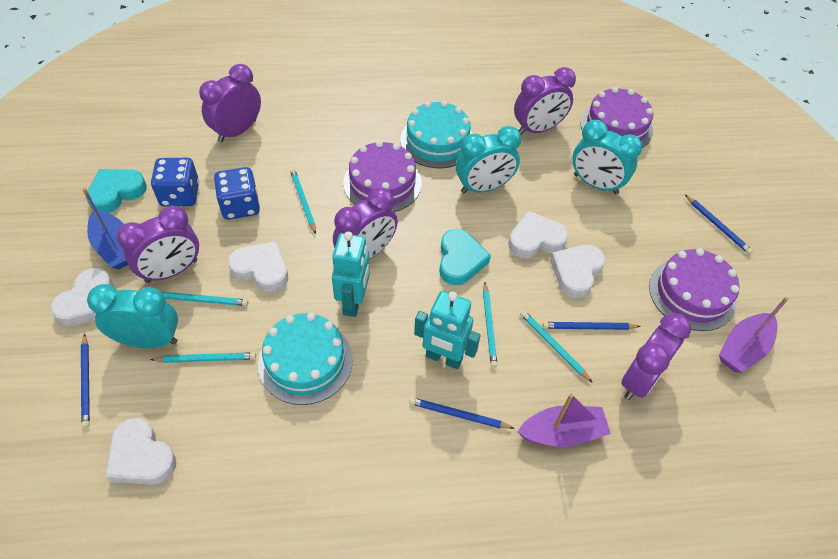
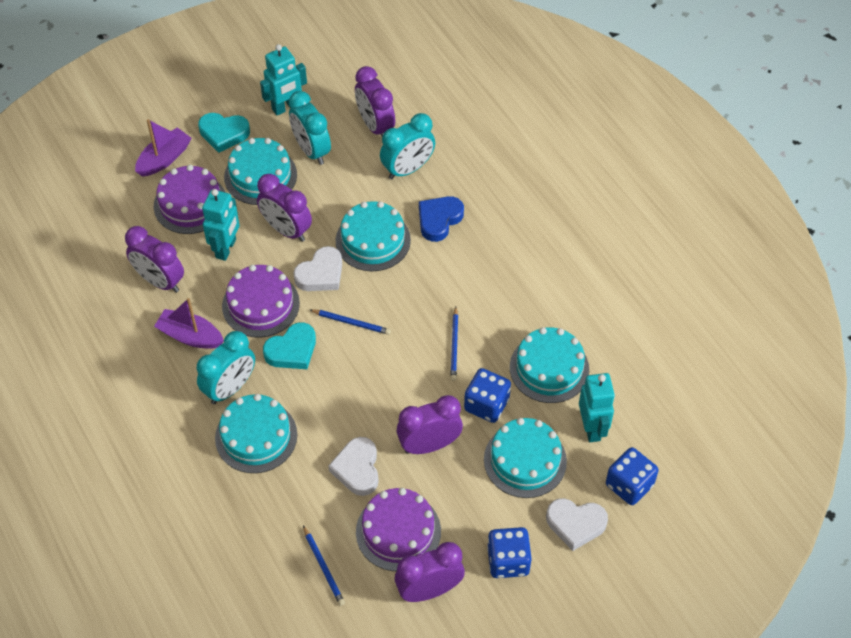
blue boat: 1 -> 0
blue dice: 2 -> 3
blue heart: 0 -> 1
blue pencil: 4 -> 3
turquoise cake: 2 -> 5
turquoise pencil: 5 -> 0
turquoise robot: 2 -> 3
white heart: 5 -> 3

